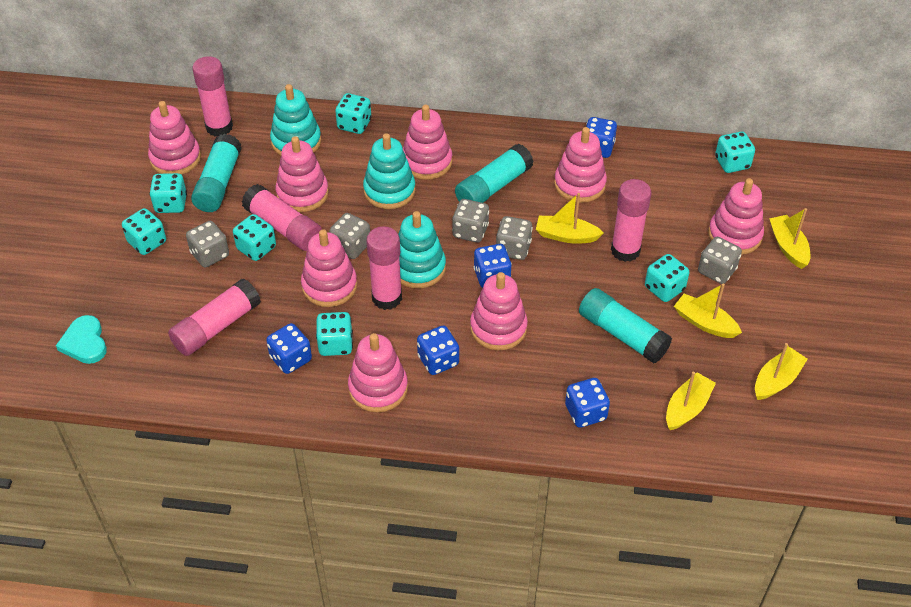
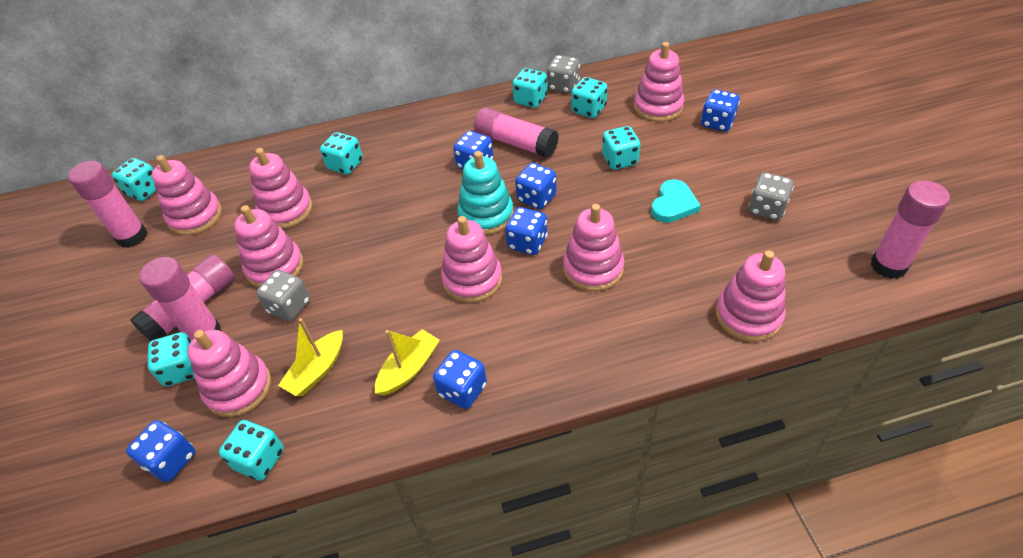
blue dice: 5 -> 6
grey dice: 5 -> 3
turquoise glue stick: 3 -> 0
turquoise stacking toy: 3 -> 1
yellow boat: 5 -> 2

